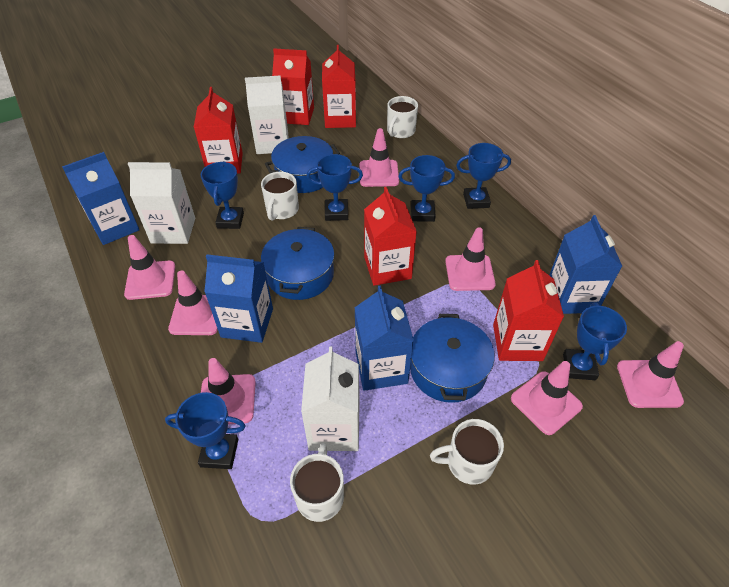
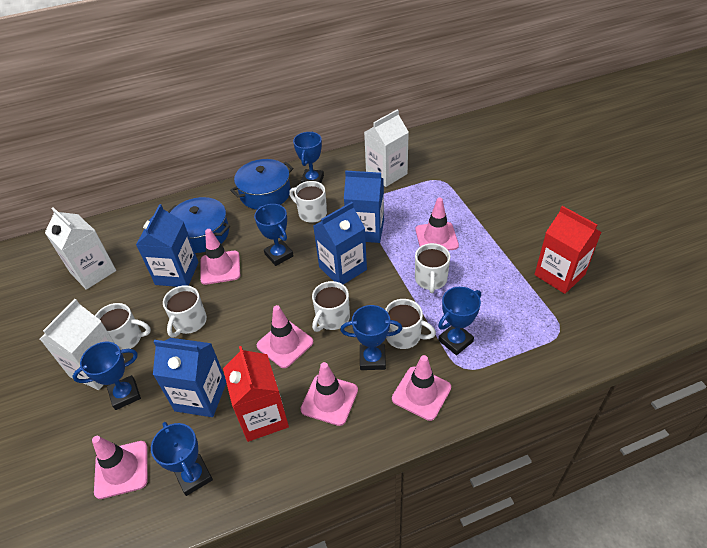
blue pot: 3 -> 2
pink traffic cone: 7 -> 6
red carton: 5 -> 2
white mug: 4 -> 6

